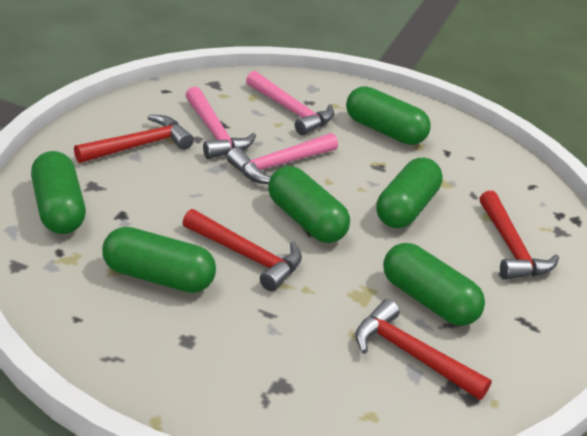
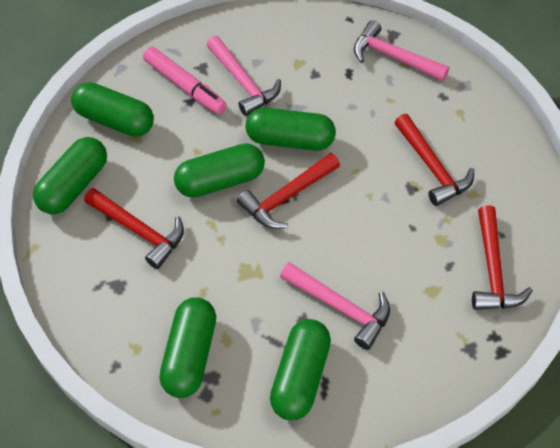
pink marker: 0 -> 1

